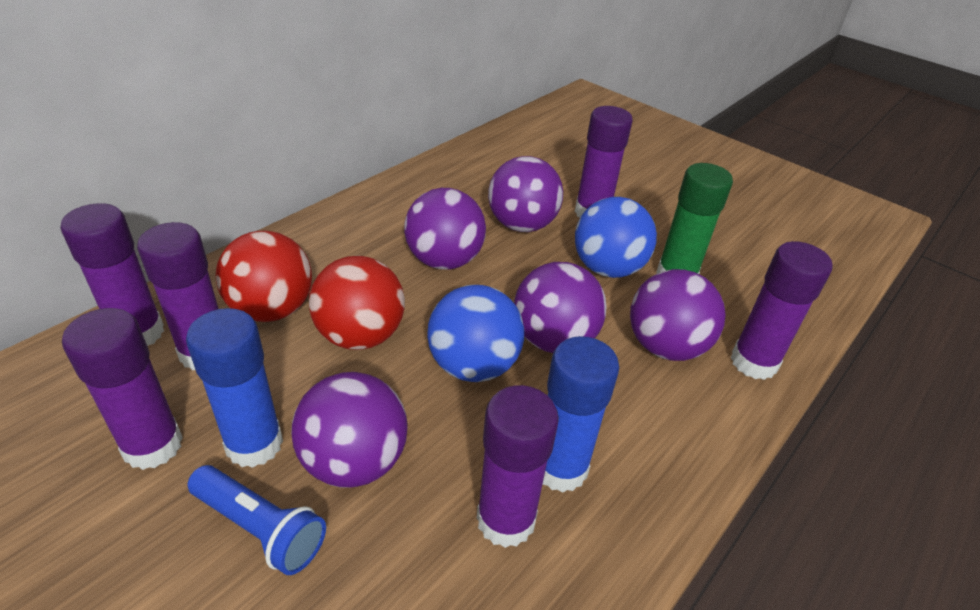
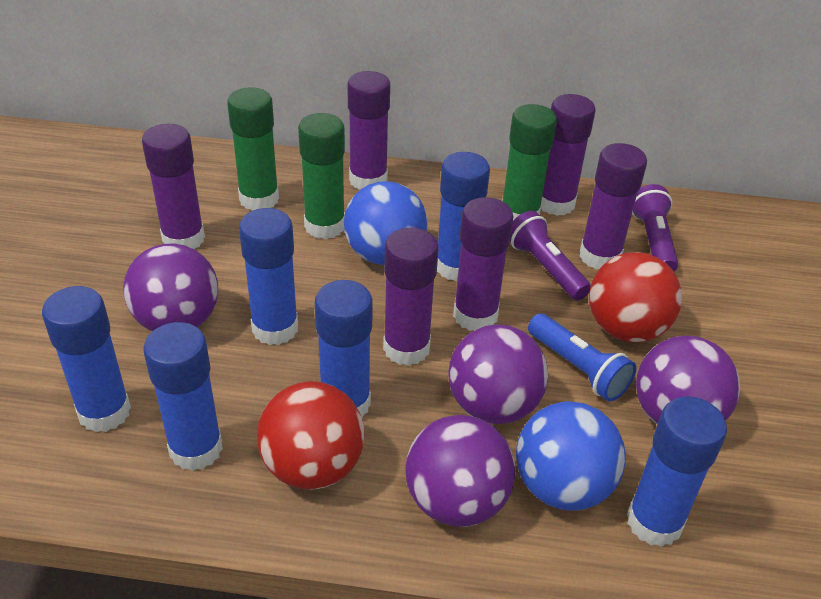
blue glue stick: 2 -> 6
green glue stick: 1 -> 3
purple ball: 5 -> 4
purple flashlight: 0 -> 2

